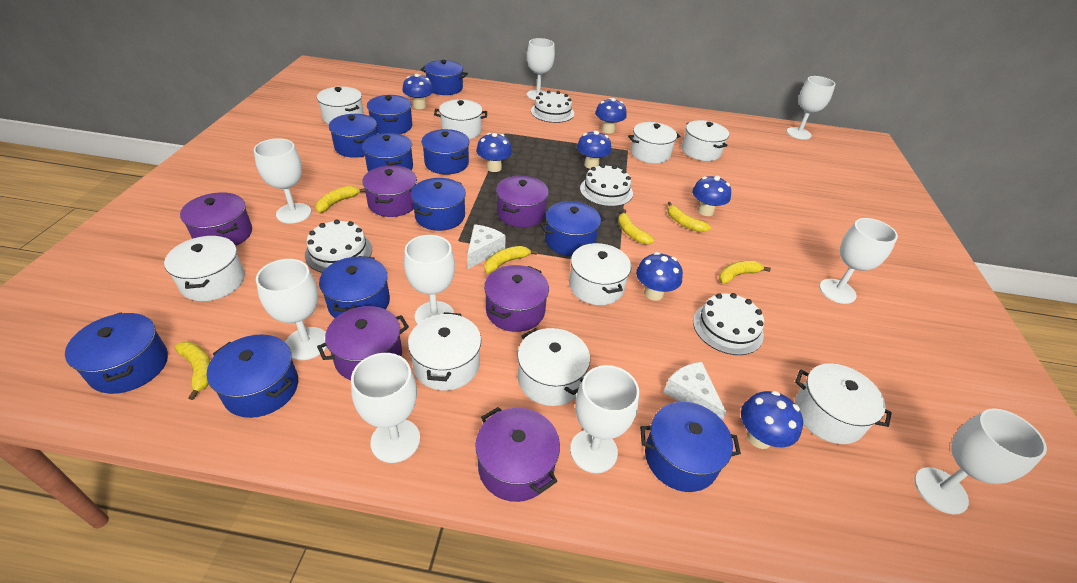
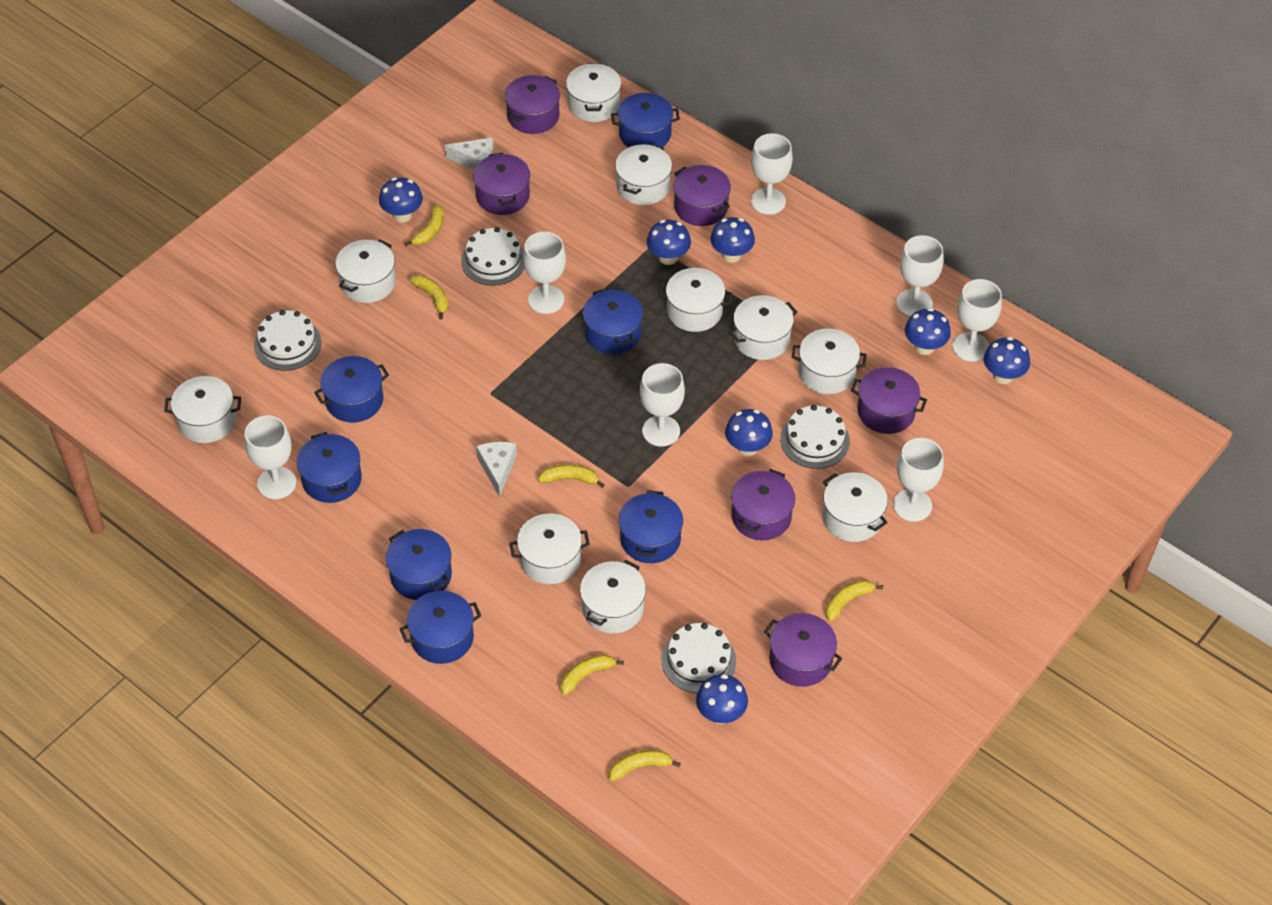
blue pot: 11 -> 7
white goblet: 9 -> 7
white pot: 9 -> 10

